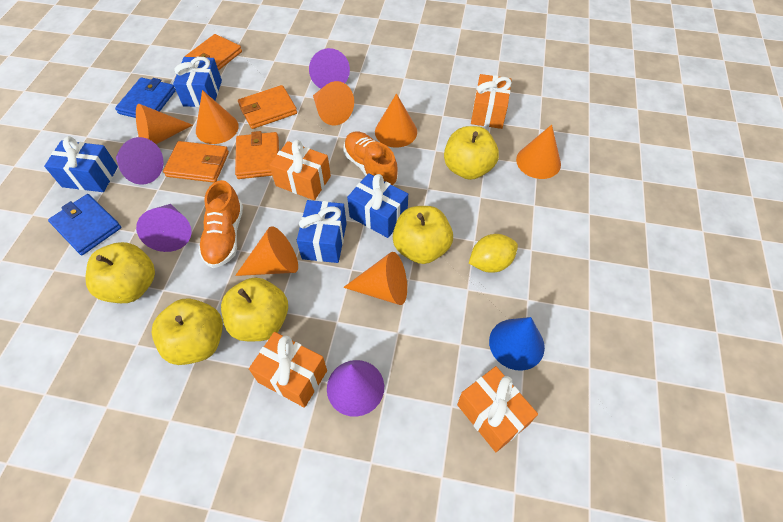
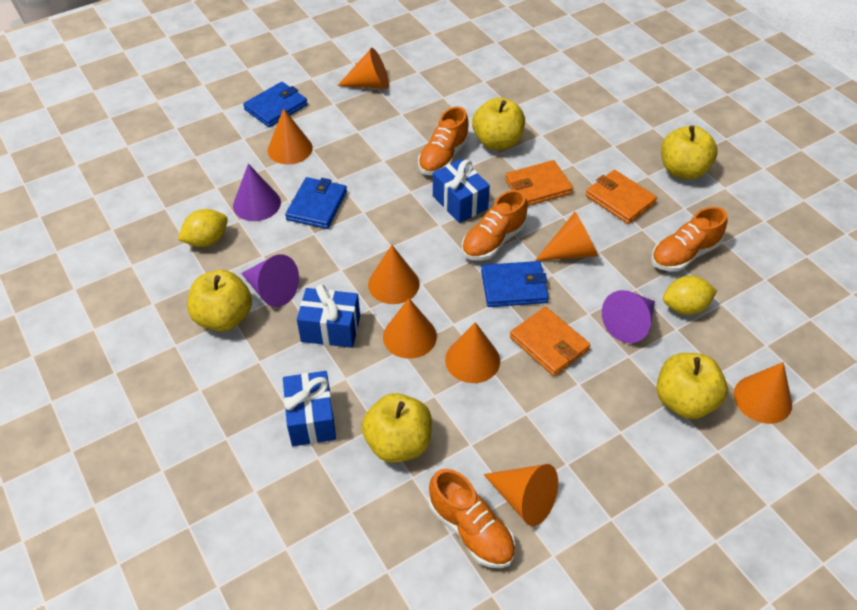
blue cone: 1 -> 0
blue gift: 4 -> 3
blue wallet: 2 -> 3
orange cone: 7 -> 8
orange gift: 4 -> 0
orange shoe: 2 -> 4
orange wallet: 4 -> 3
purple cone: 4 -> 3
yellow lemon: 1 -> 2

